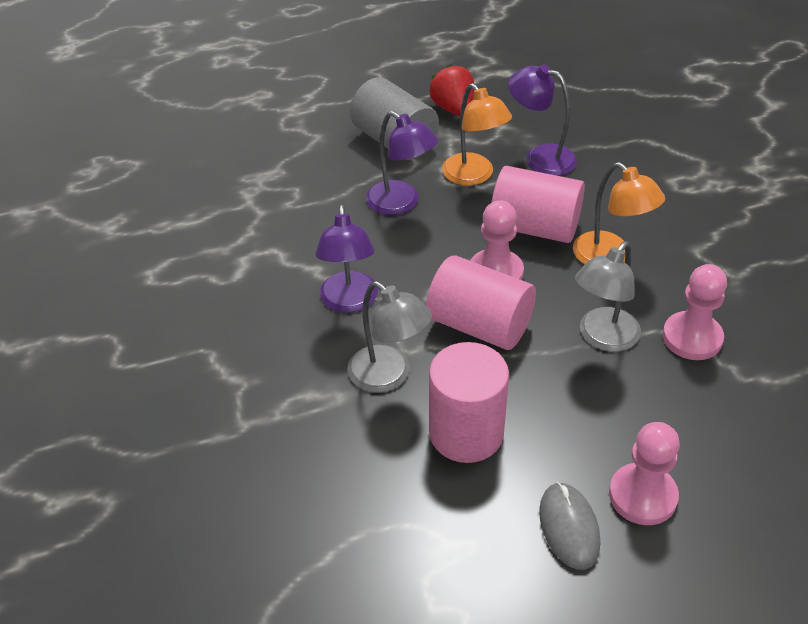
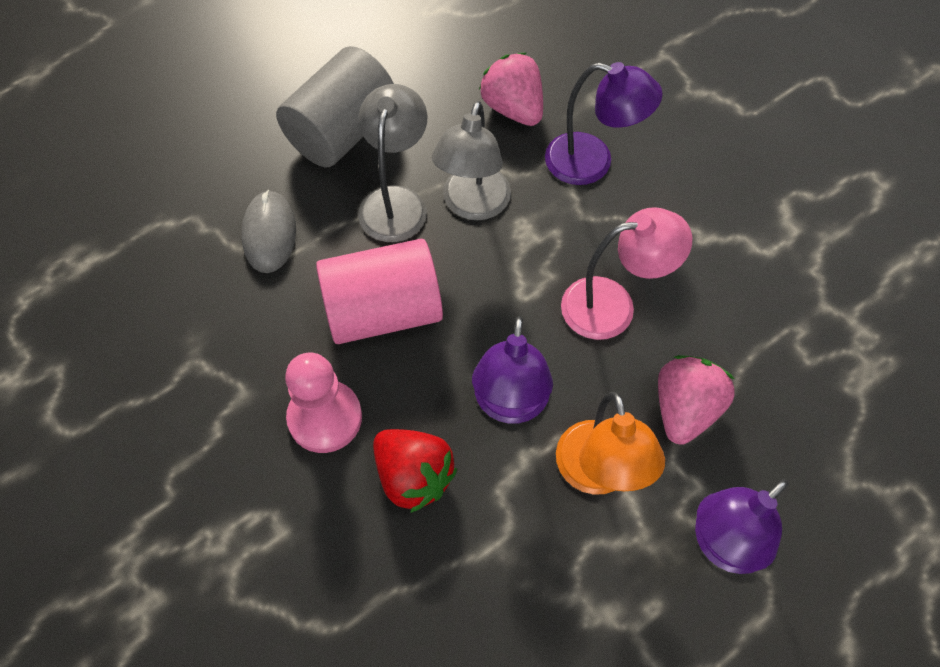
orange lamp: 2 -> 1
pink cylinder: 3 -> 1
pink lamp: 0 -> 1
pink pawn: 3 -> 1
pink strawberry: 0 -> 2

